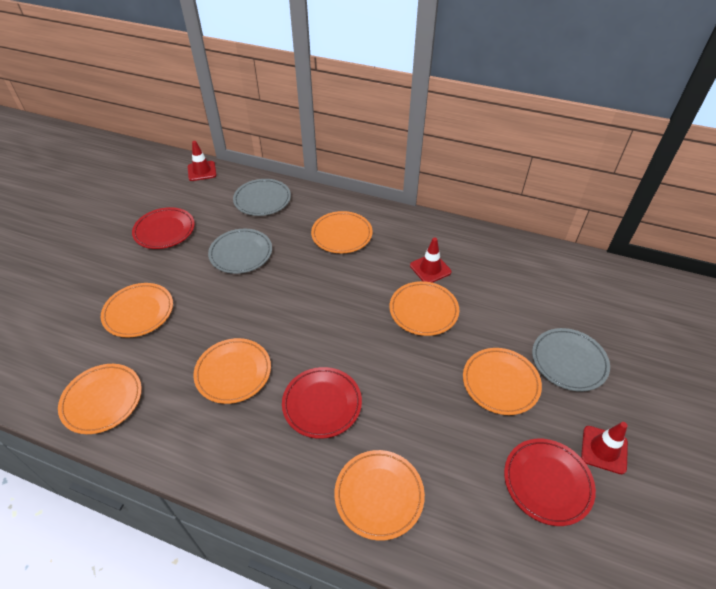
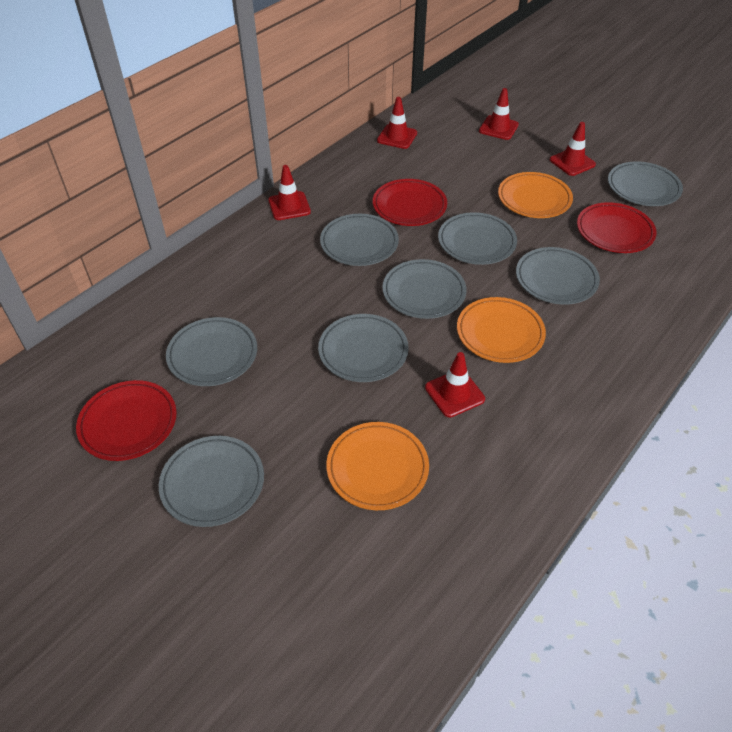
grey plate: 3 -> 8
orange plate: 7 -> 3
red traffic cone: 3 -> 5

